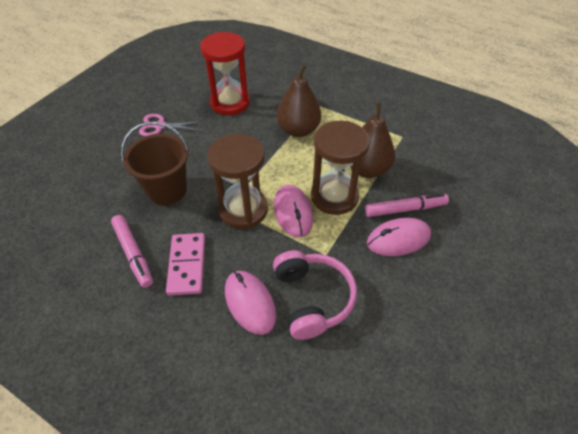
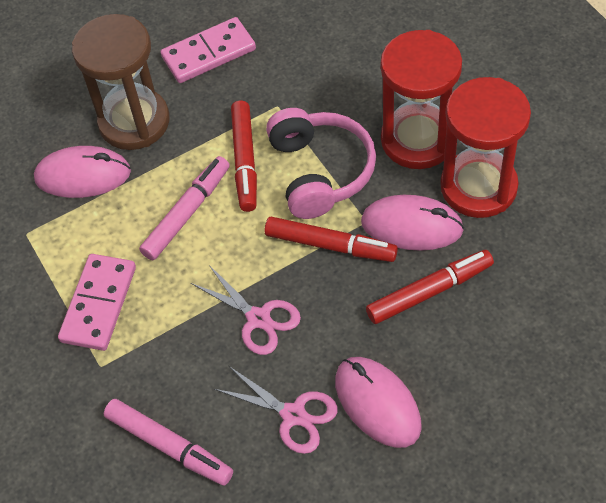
brown bucket: 1 -> 0
brown hourglass: 2 -> 1
brown pear: 2 -> 0
pink domino: 1 -> 2
pink scissors: 1 -> 2
red hourglass: 1 -> 2
red marker: 0 -> 3

